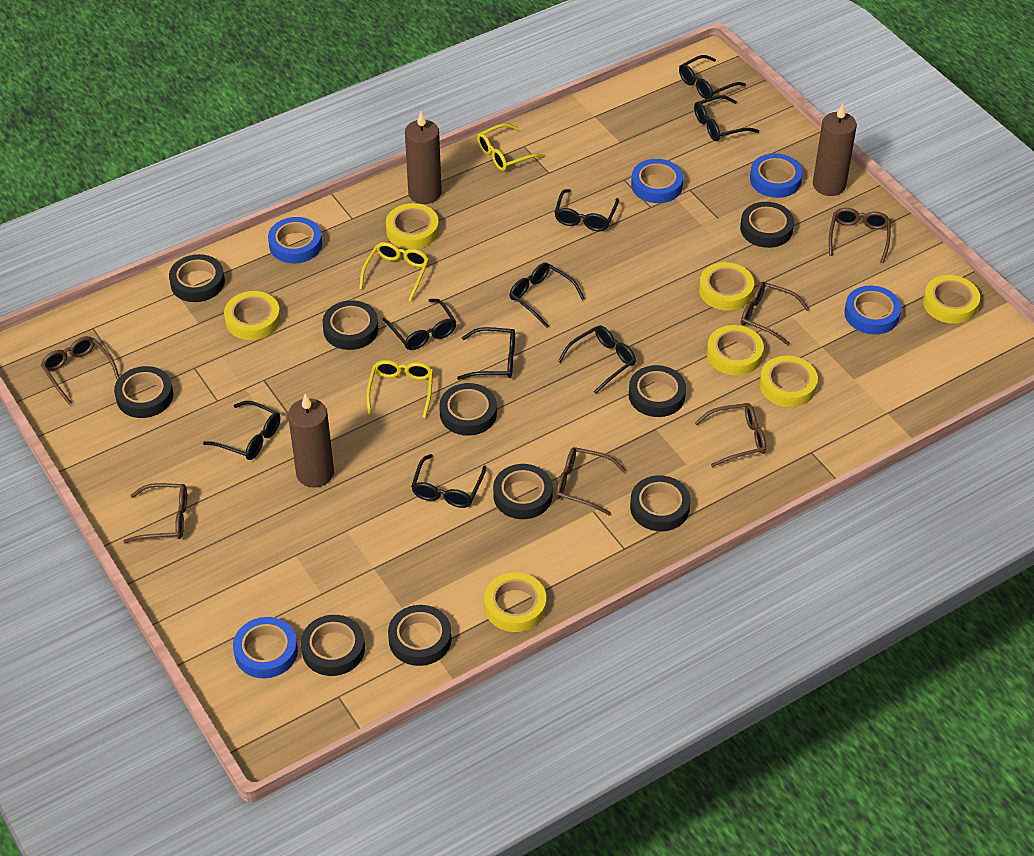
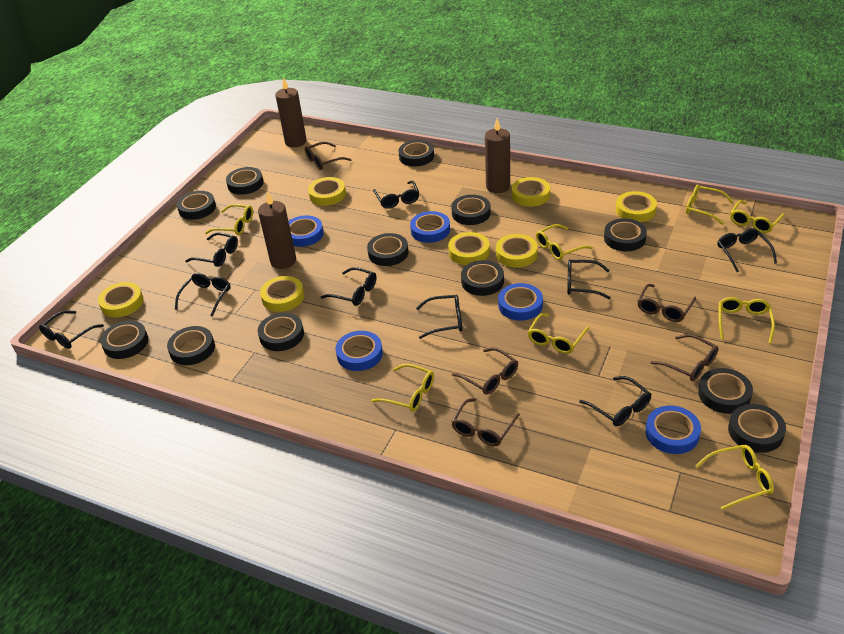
black tape: 10 -> 12
brown glasses: 6 -> 5
yellow glasses: 3 -> 8

